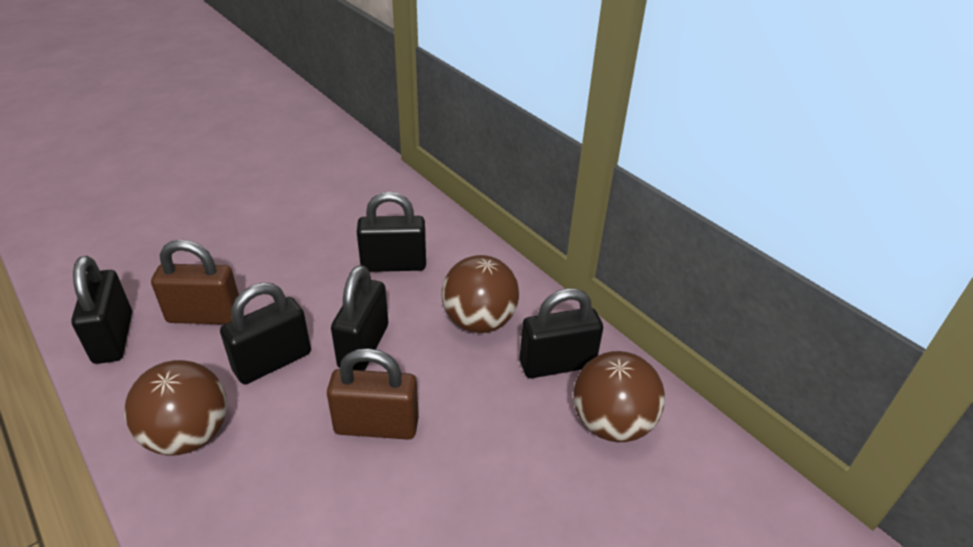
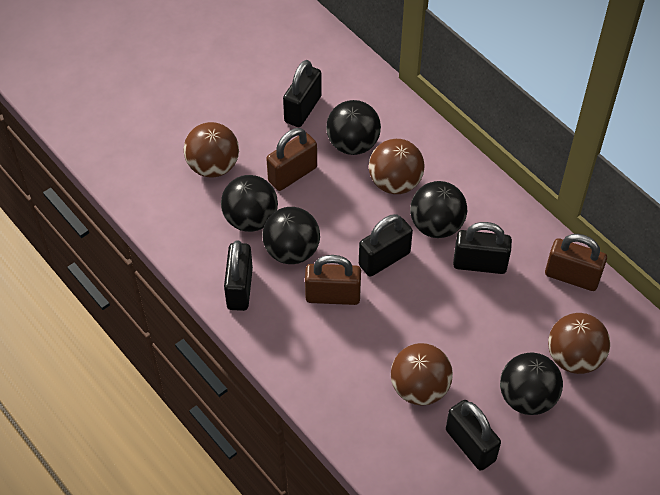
black ball: 0 -> 5
brown ball: 3 -> 4
brown padlock: 2 -> 3

